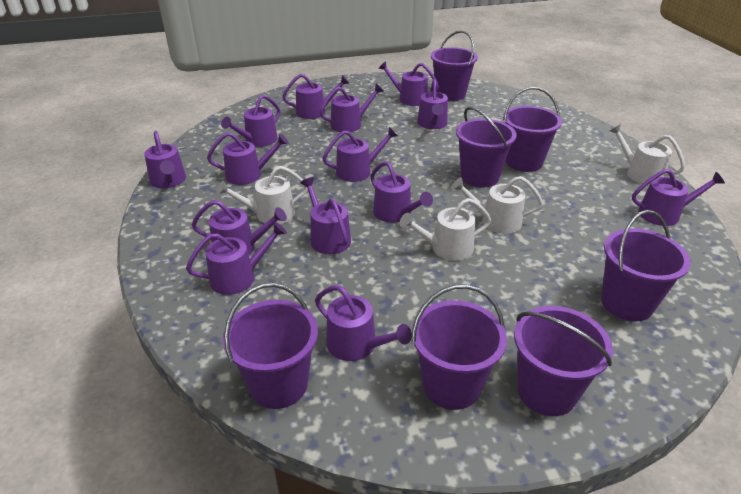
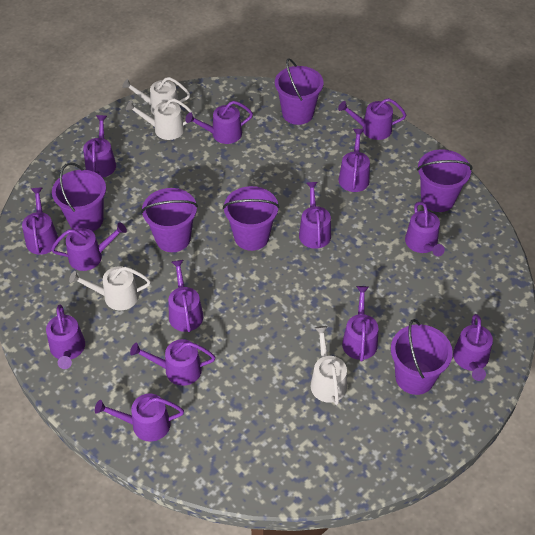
purple bucket: 7 -> 6

